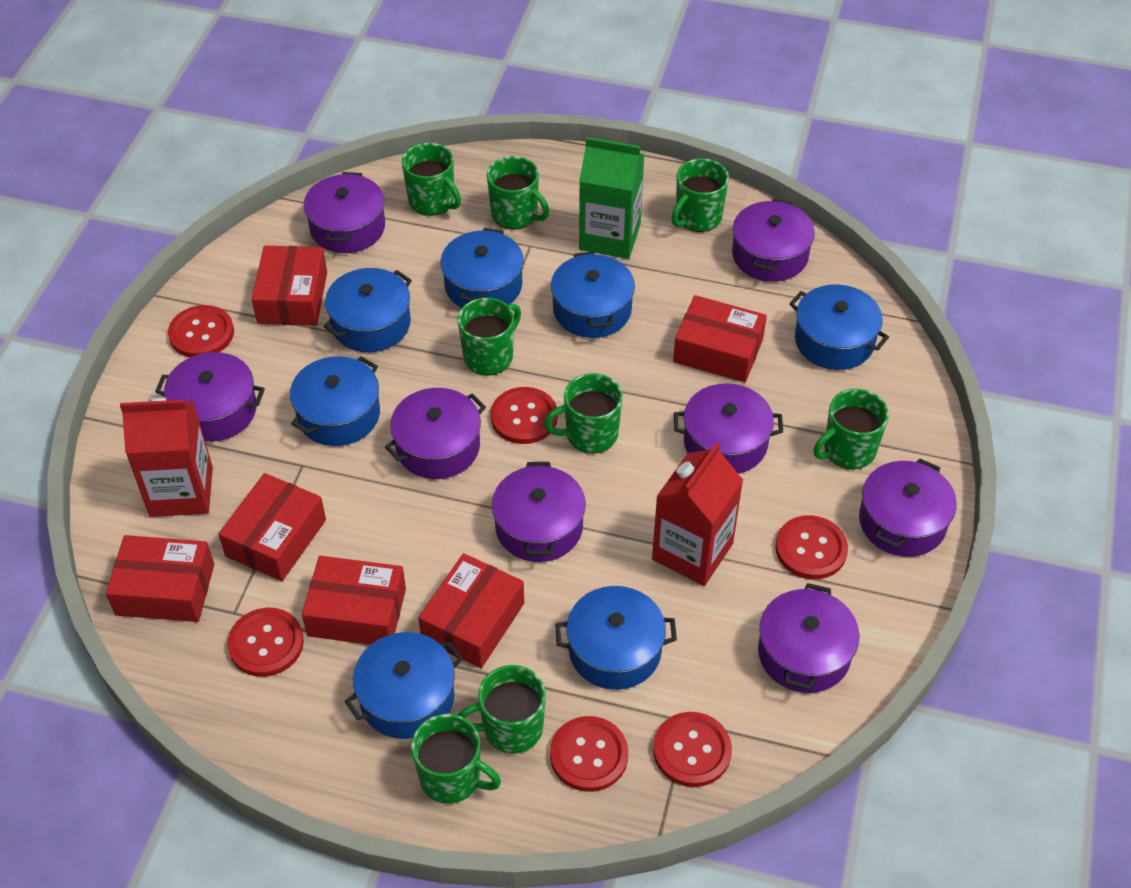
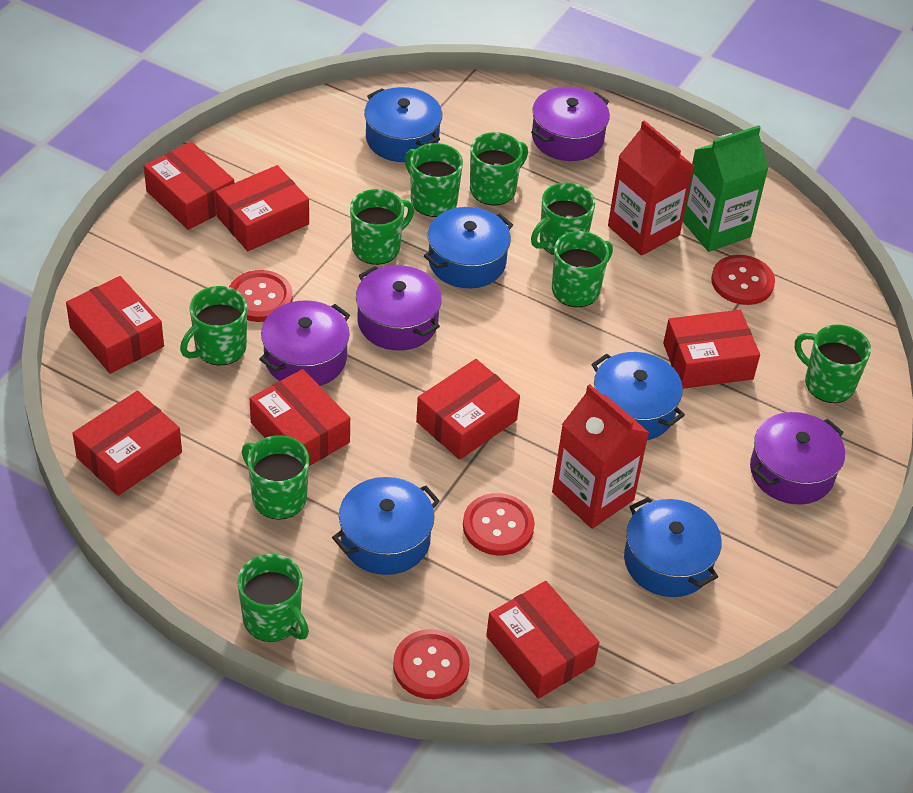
blue pot: 7 -> 5
green mug: 8 -> 9
purple pot: 8 -> 4
red box: 6 -> 8
red button: 6 -> 4

